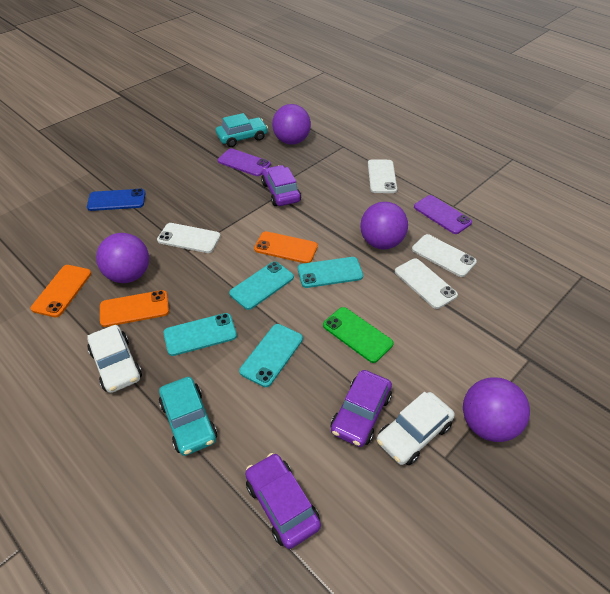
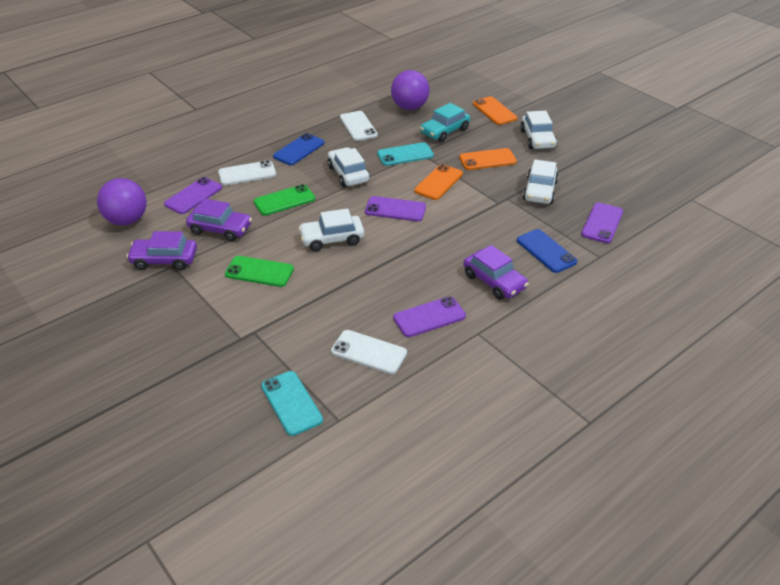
blue phone: 1 -> 2
green phone: 1 -> 2
purple ball: 4 -> 2
purple phone: 2 -> 4
turquoise car: 2 -> 1
turquoise phone: 4 -> 2
white car: 2 -> 4
white phone: 4 -> 3

